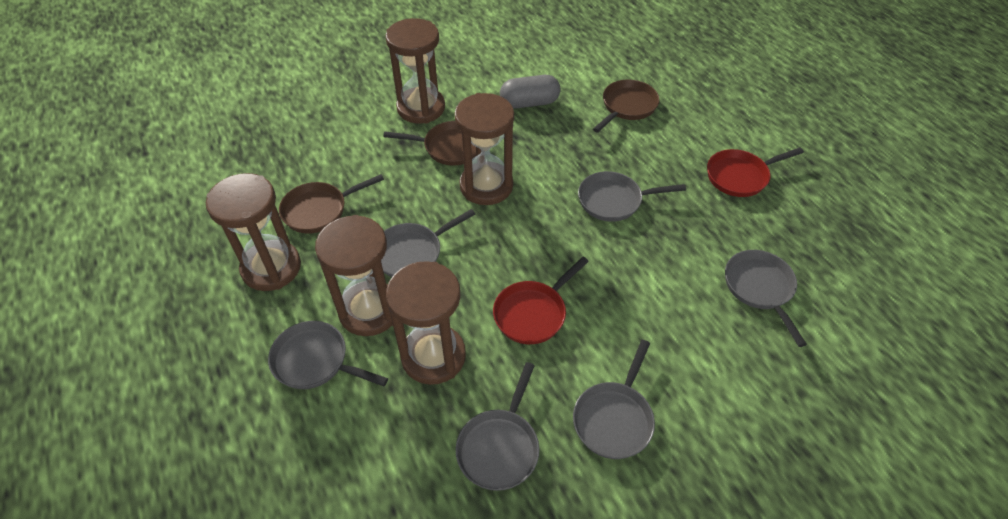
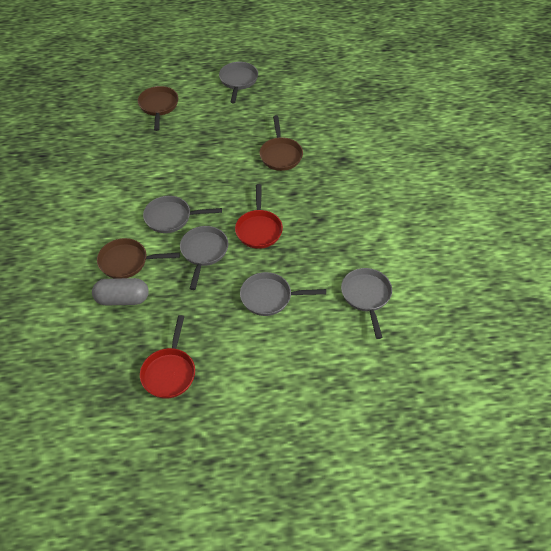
brown hourglass: 5 -> 0
grey pan: 6 -> 5

